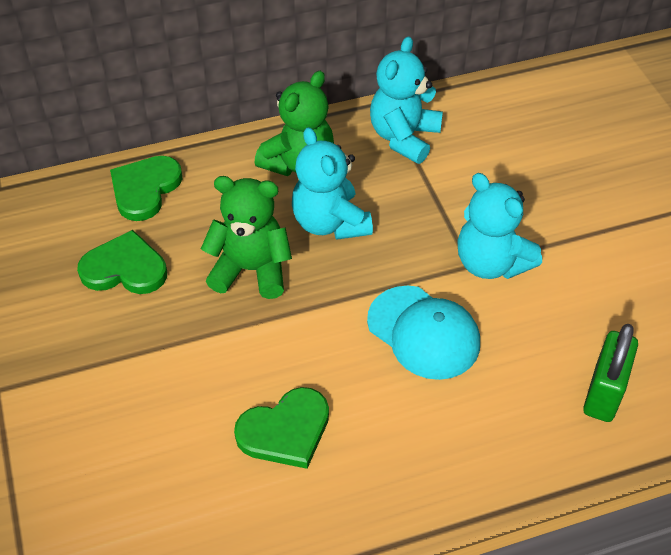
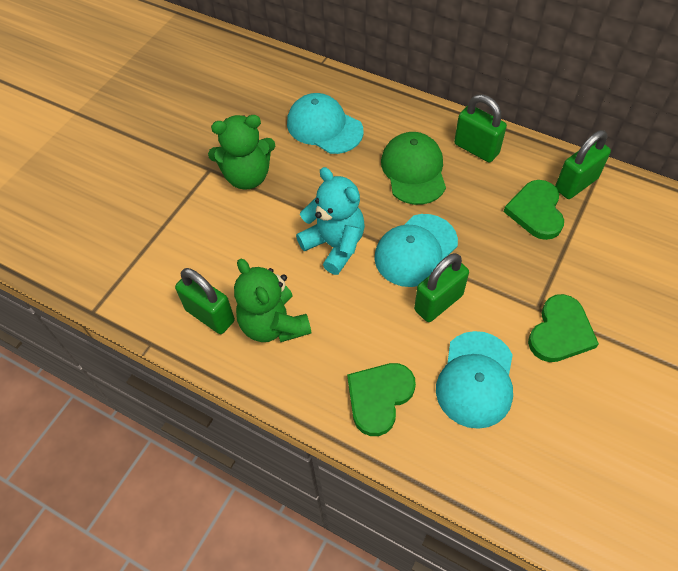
green cap: 0 -> 1
green padlock: 1 -> 4
turquoise cap: 1 -> 3
turquoise teddy bear: 3 -> 1

